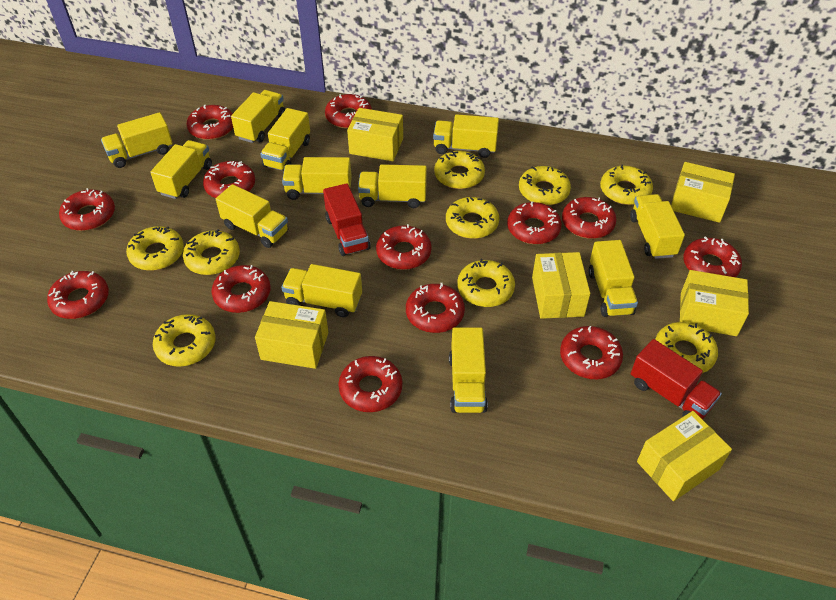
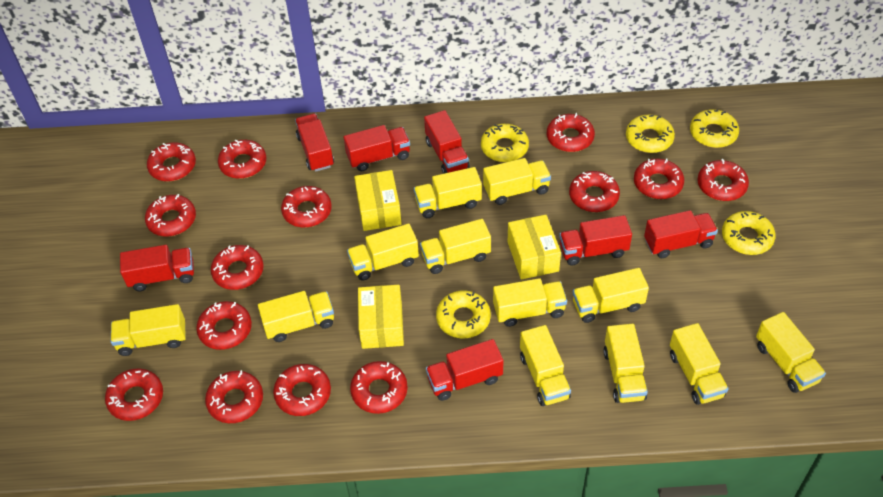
red donut: 13 -> 14
red truck: 2 -> 7
yellow box: 6 -> 3
yellow donut: 9 -> 5

